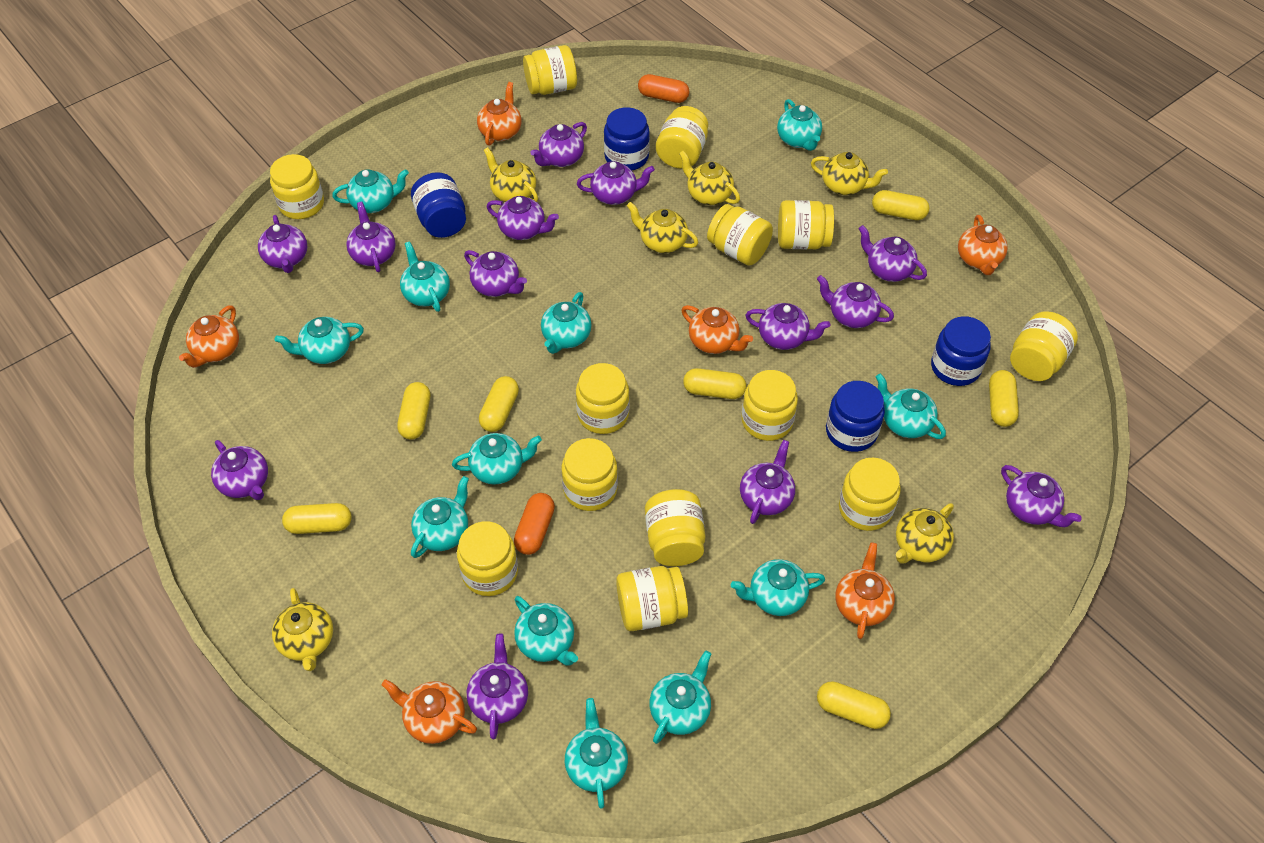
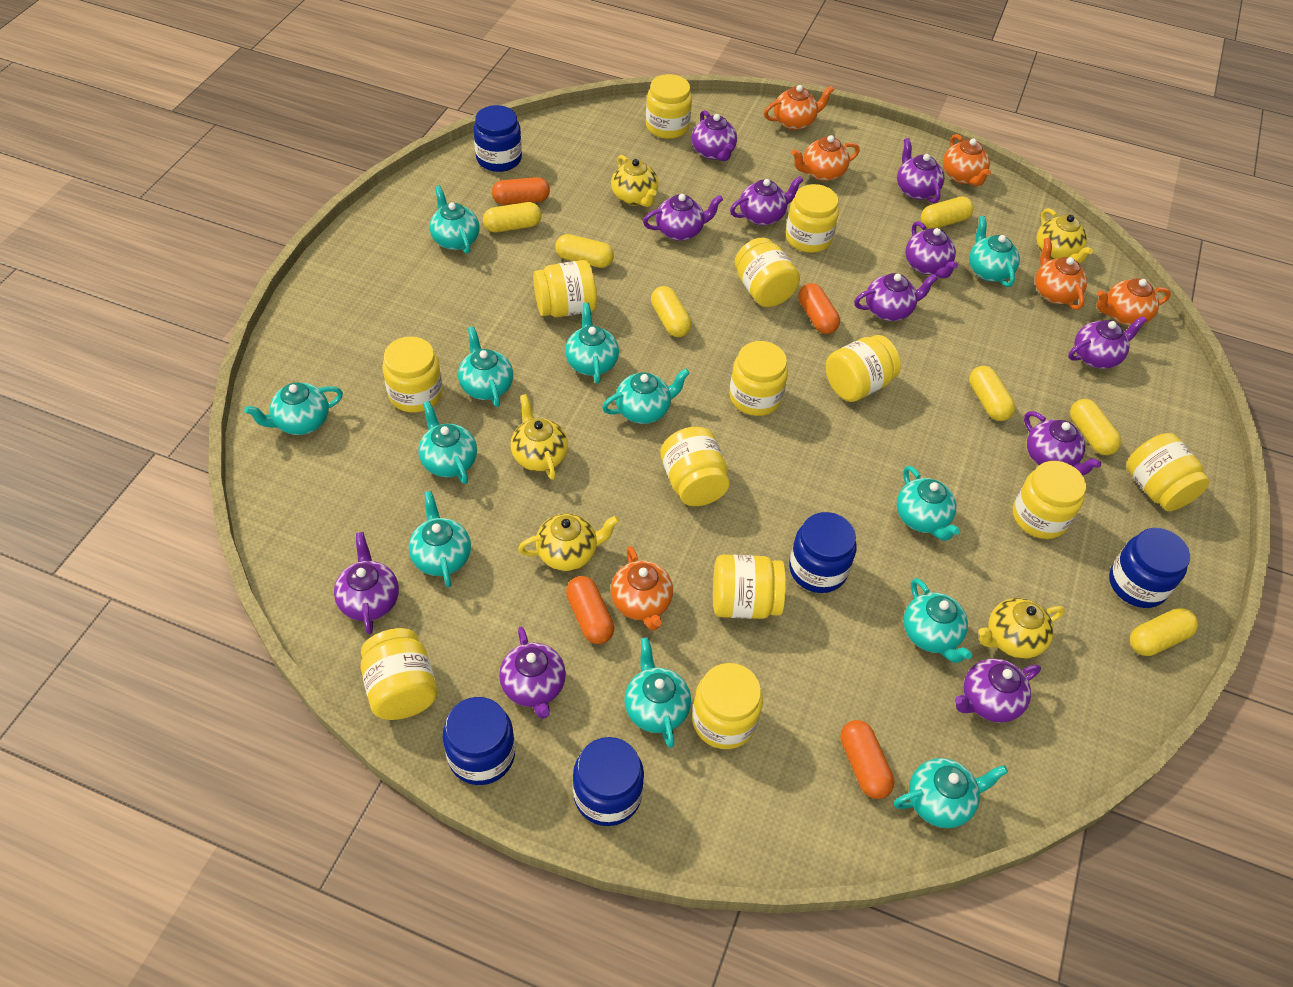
blue jar: 4 -> 5
orange capsule: 2 -> 4
purple teapot: 13 -> 11
yellow teapot: 6 -> 5

